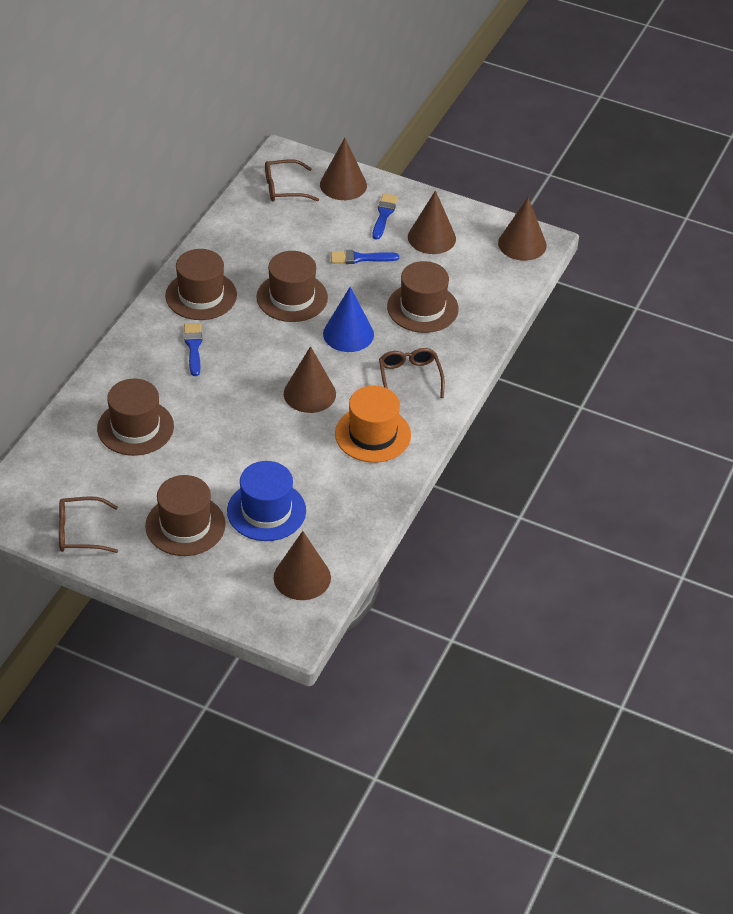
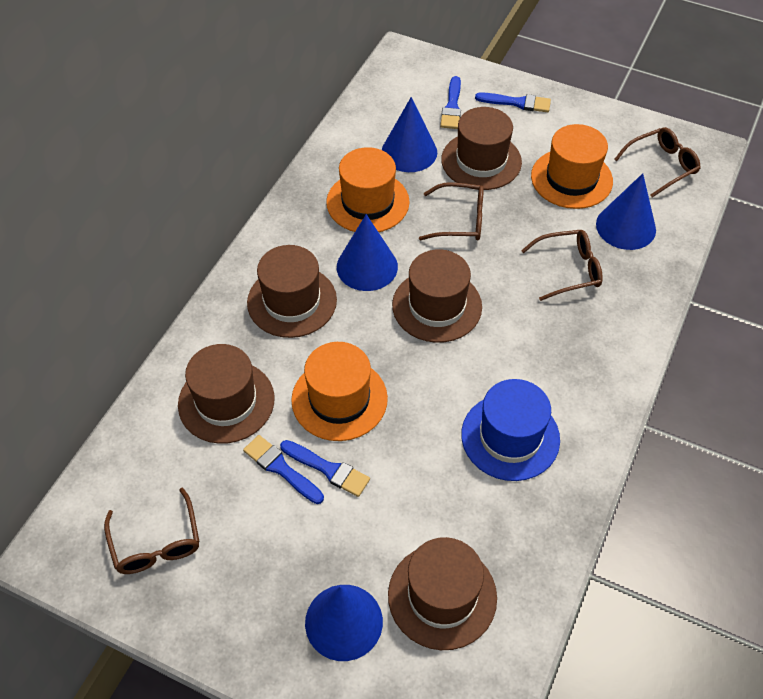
blue brush: 3 -> 4
blue cone: 1 -> 4
brown cone: 5 -> 0
brown glasses: 3 -> 4
orange hat: 1 -> 3

